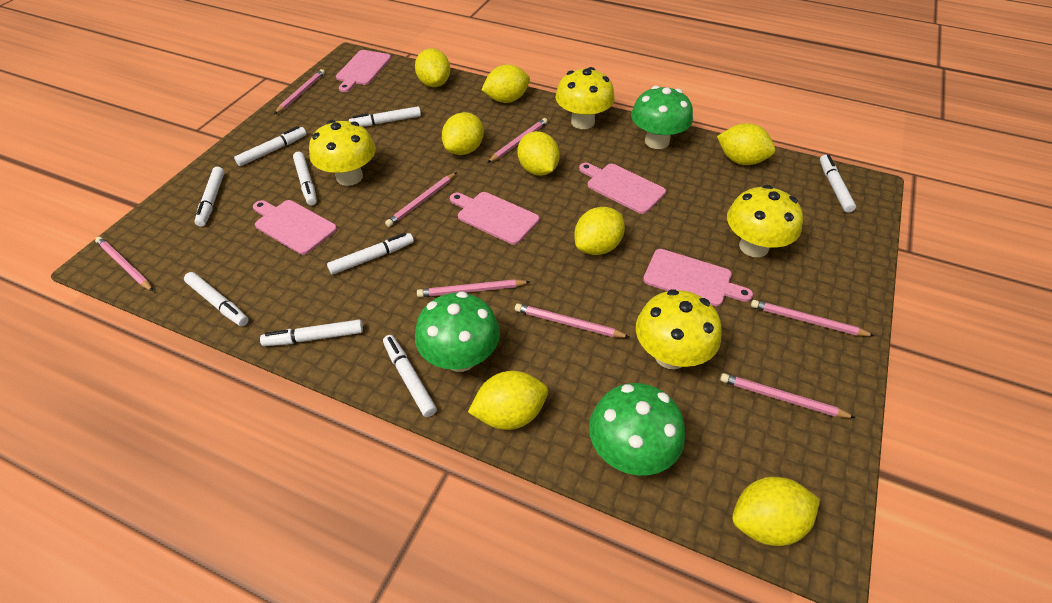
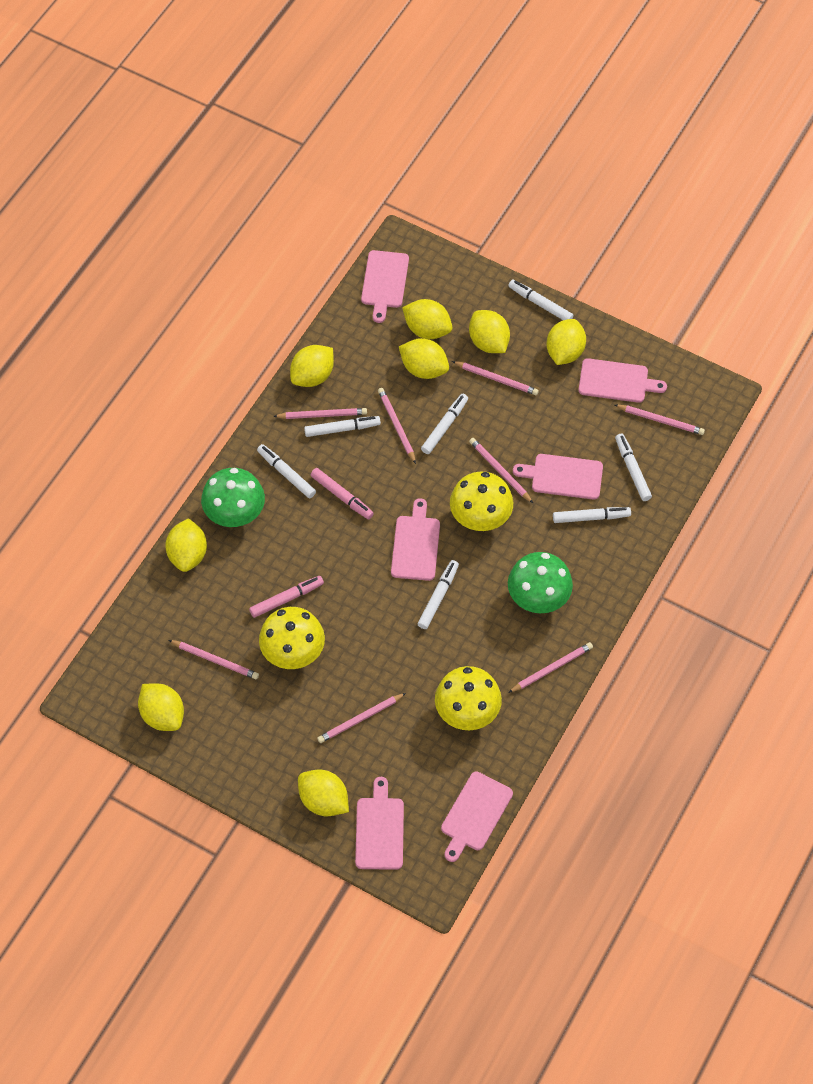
green mushroom: 3 -> 2
pink cutting board: 5 -> 6
pink marker: 0 -> 2
white marker: 9 -> 7
yellow mushroom: 4 -> 3

